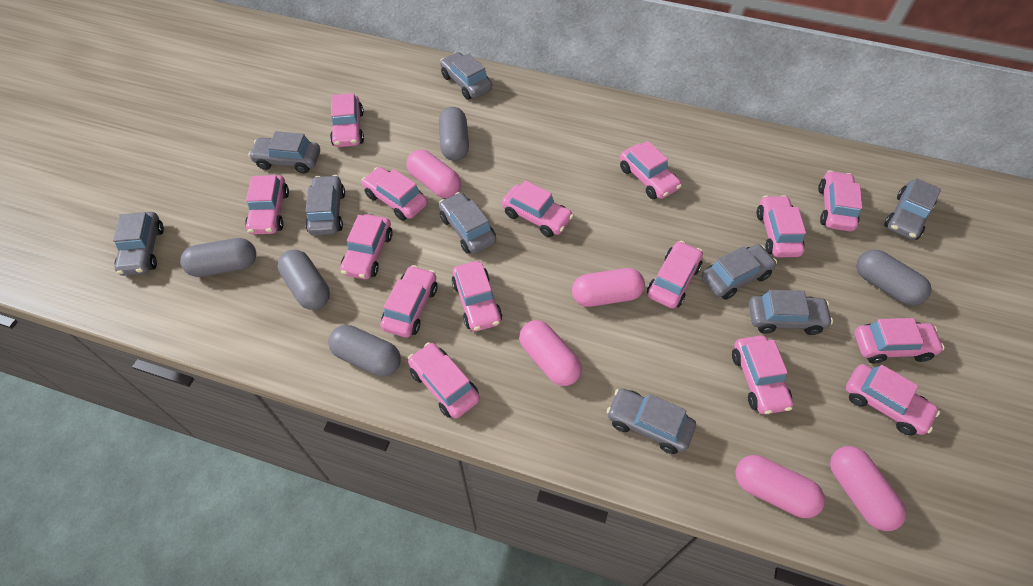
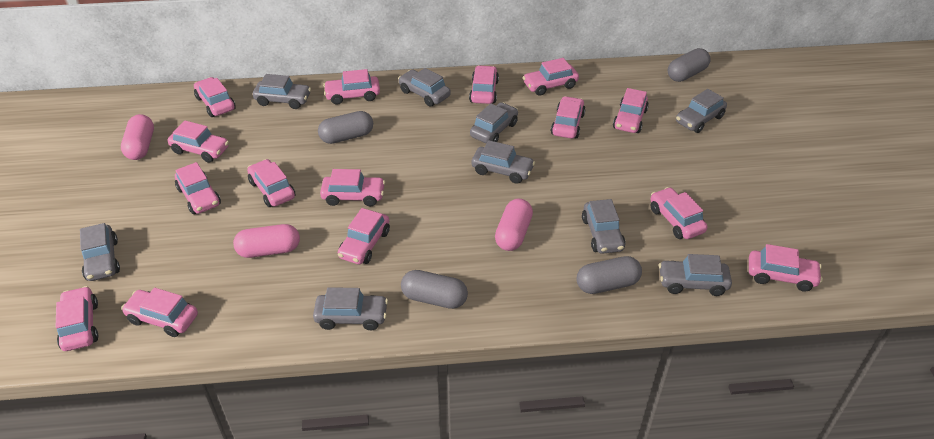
grey capsule: 5 -> 4
pink capsule: 5 -> 3

